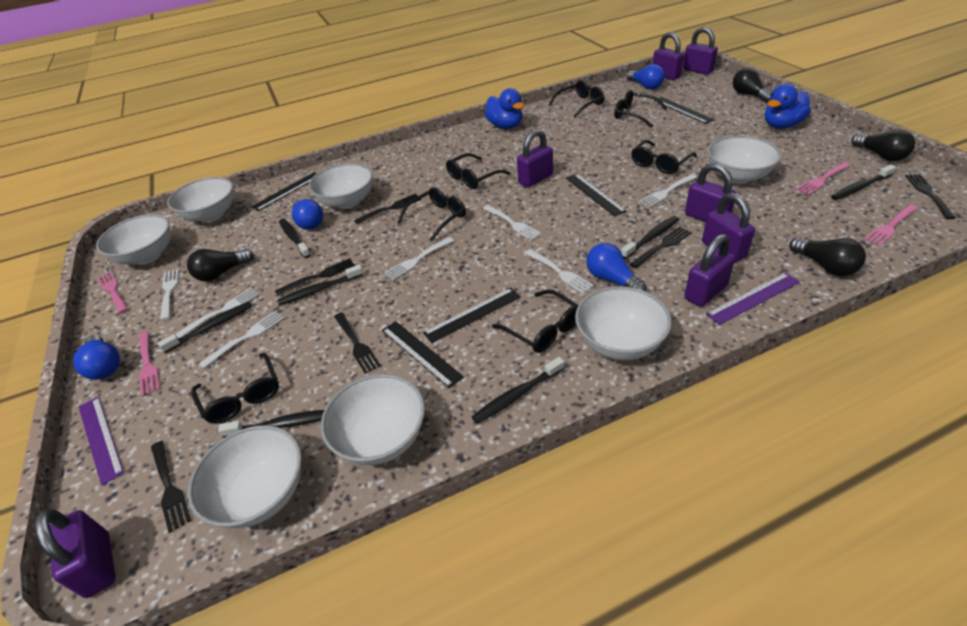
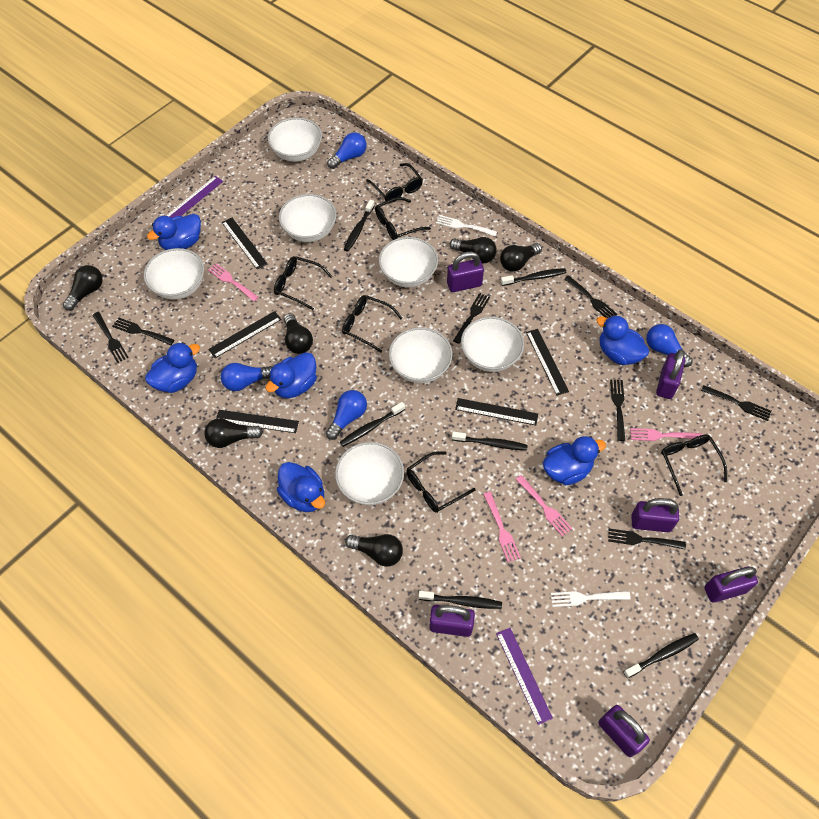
black fork: 6 -> 7
black glasses: 7 -> 6
black light bulb: 4 -> 6
black toothbrush: 7 -> 6
blue duck: 2 -> 6
purple padlock: 7 -> 6
white fork: 7 -> 2

